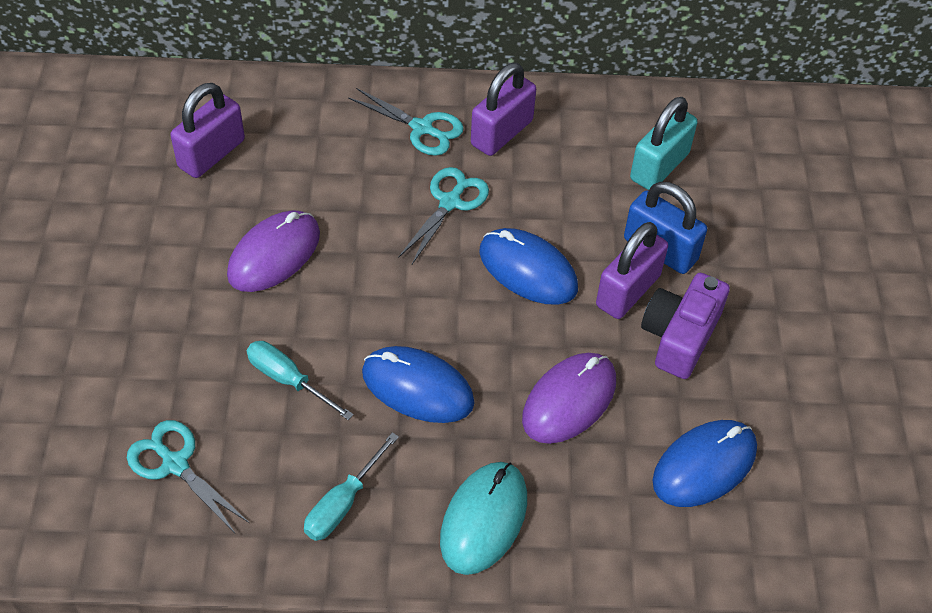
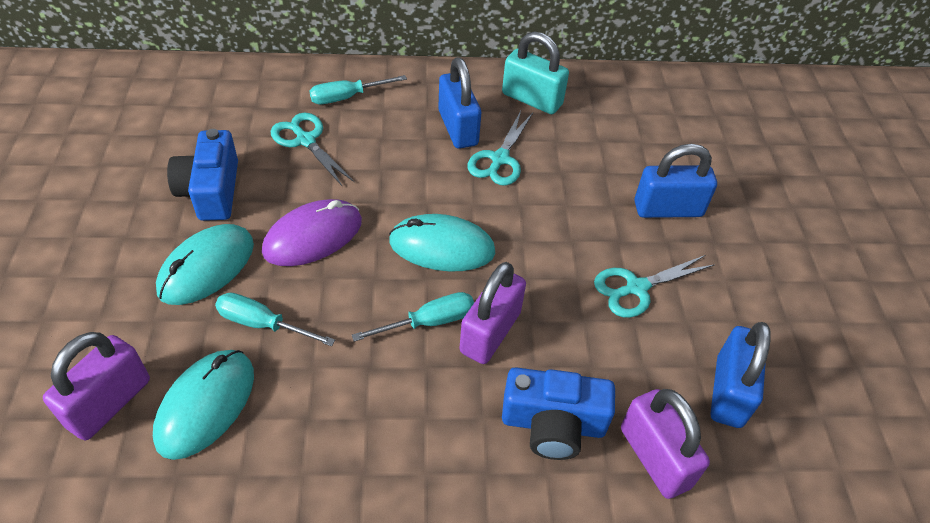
blue camera: 0 -> 2
blue mouse: 3 -> 0
blue padlock: 1 -> 3
purple camera: 1 -> 0
purple mouse: 2 -> 1
turquoise mouse: 1 -> 3
turquoise screwdriver: 2 -> 3

